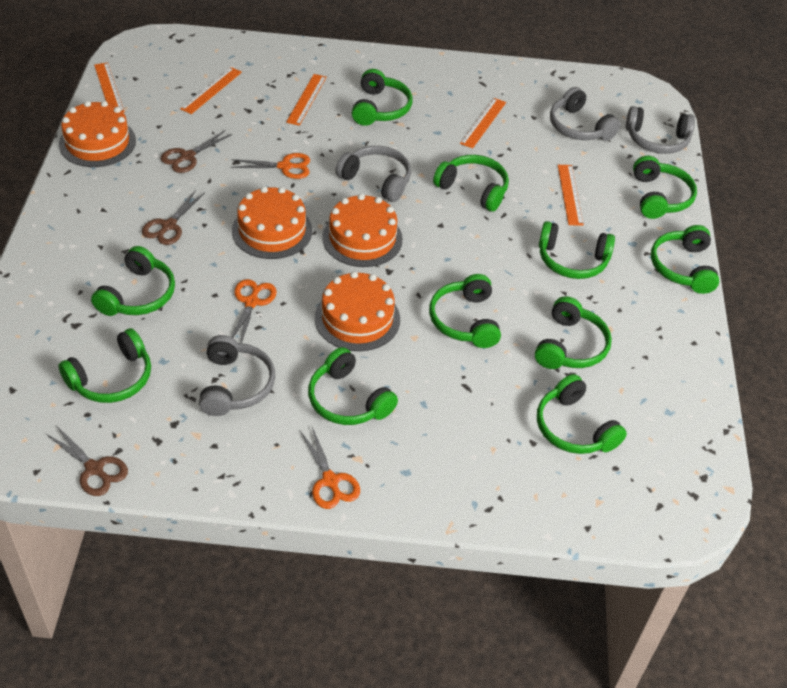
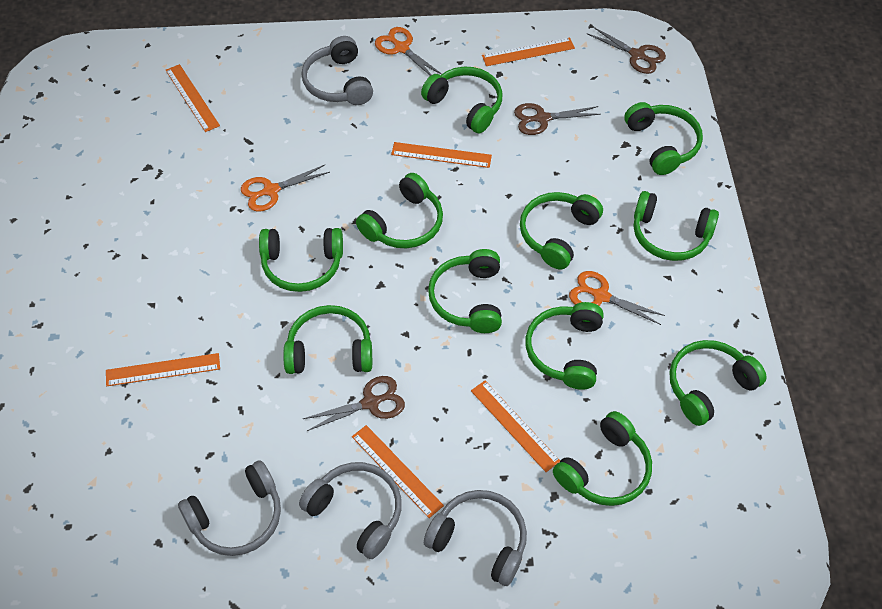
orange cake: 4 -> 0
orange ruler: 5 -> 6

